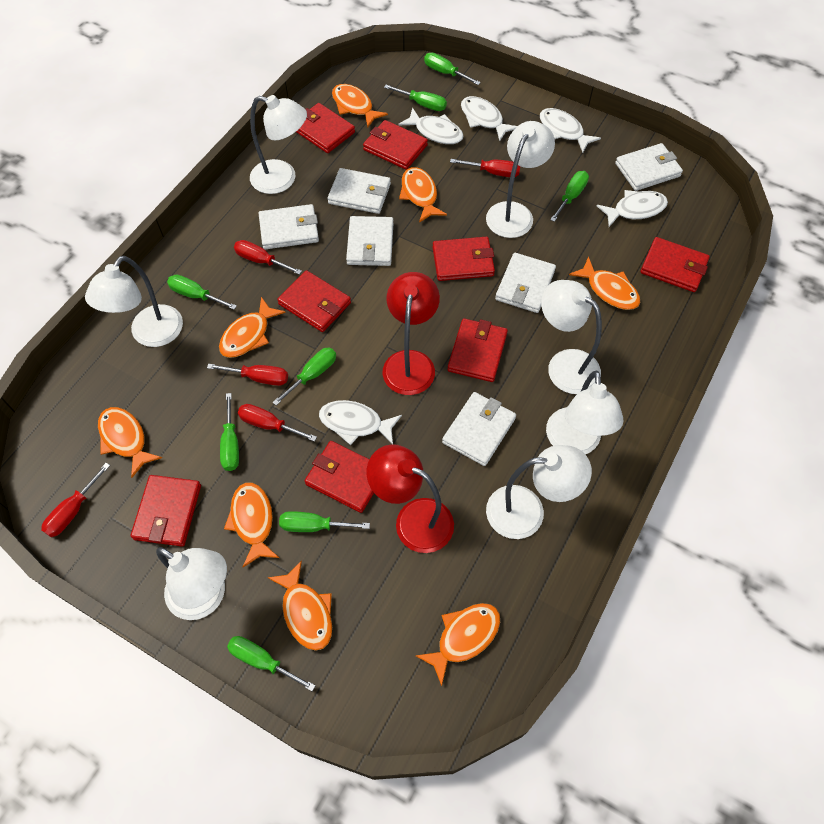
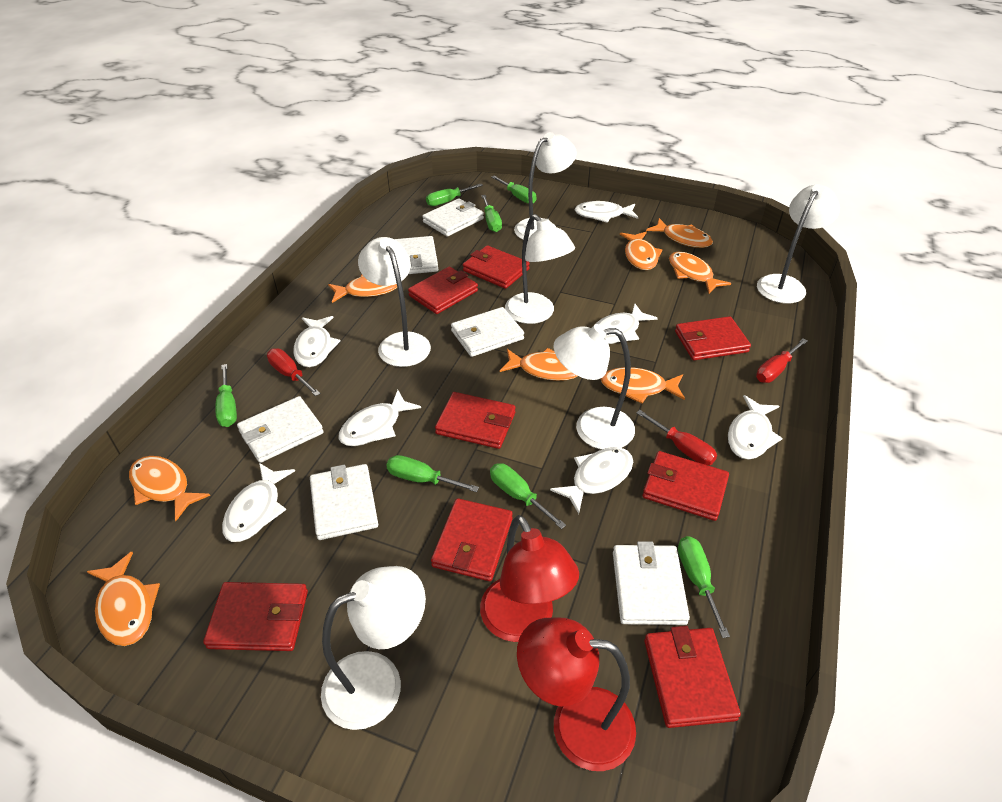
green screwdriver: 8 -> 7
red screwdriver: 5 -> 3
white fish: 5 -> 7
white lamp: 7 -> 6

